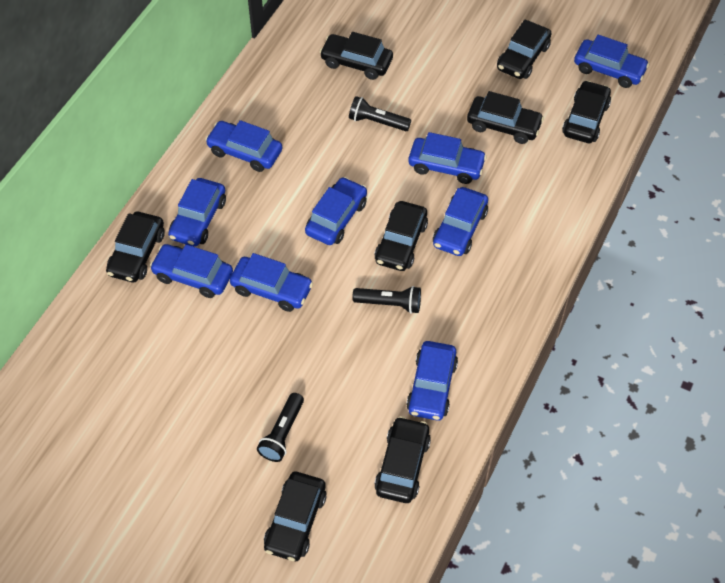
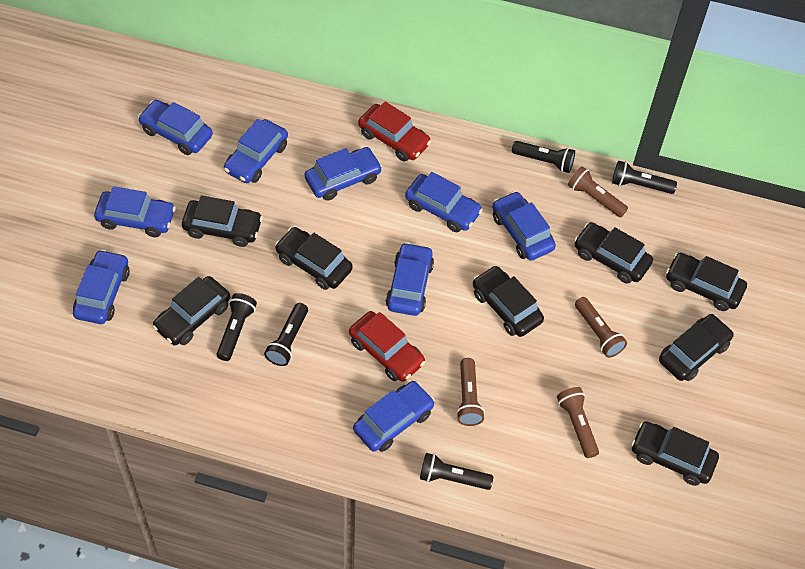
black flashlight: 3 -> 5
brown flashlight: 0 -> 4
red car: 0 -> 2

